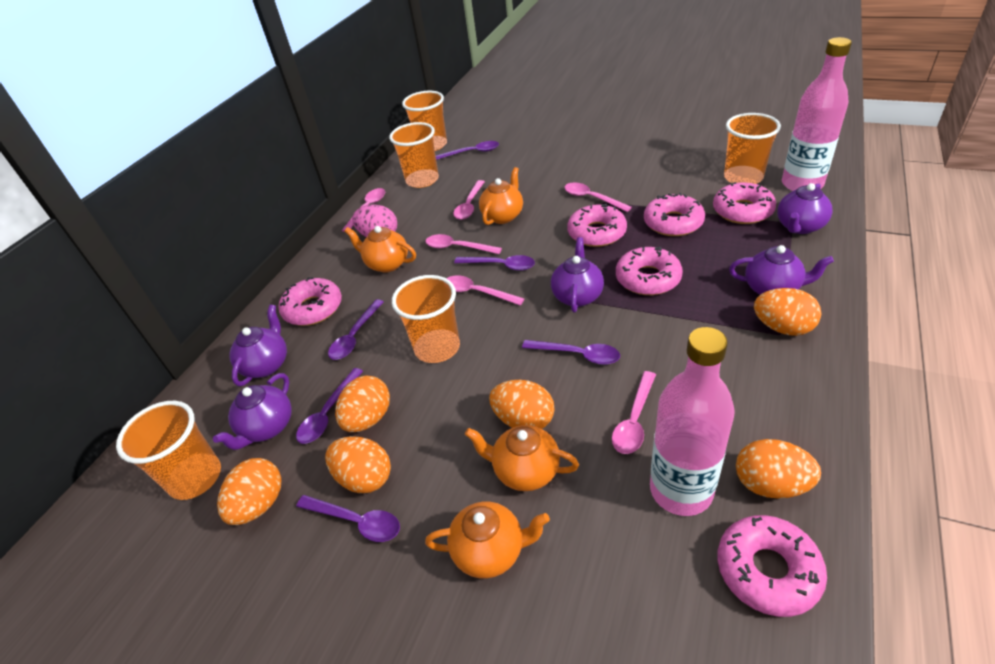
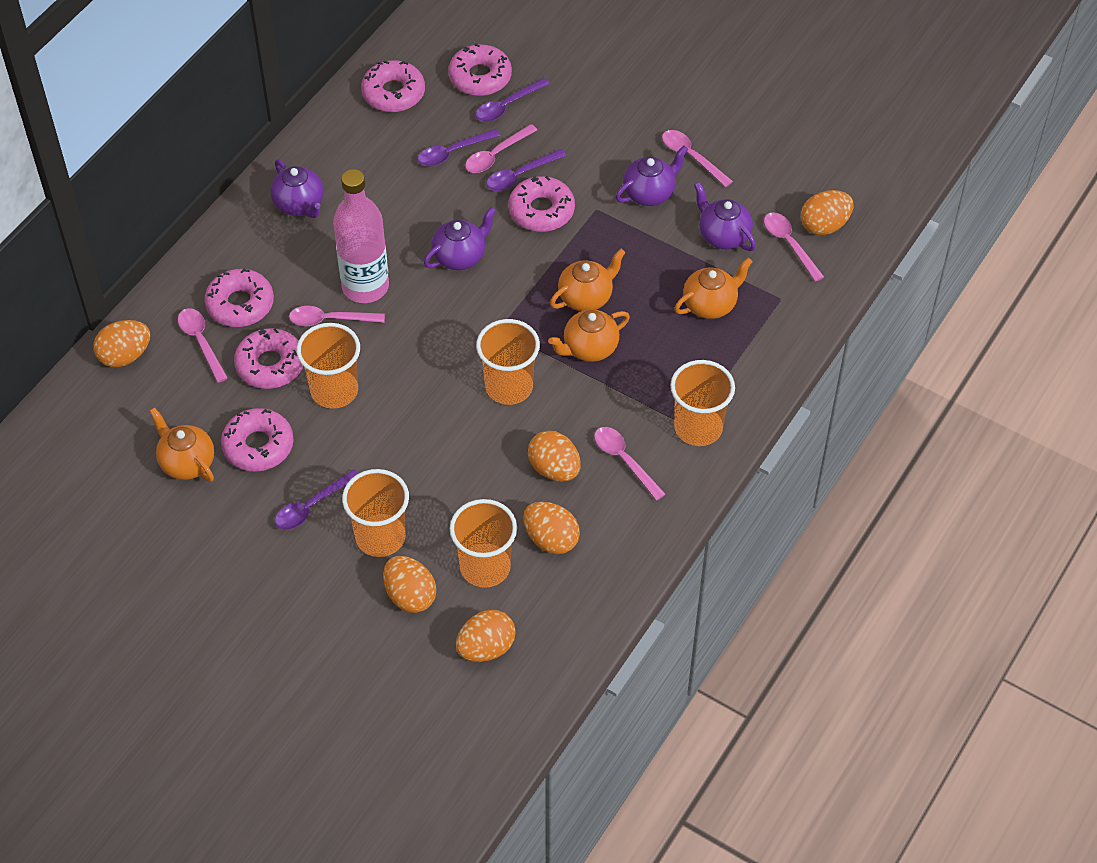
pink bottle: 2 -> 1
pink egg: 1 -> 0
purple spoon: 6 -> 4
purple teapot: 5 -> 4

